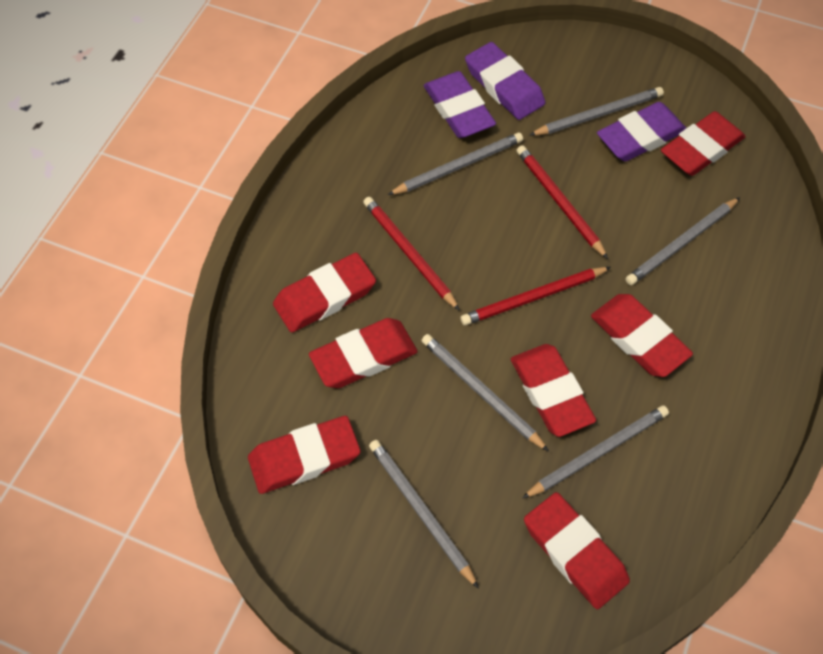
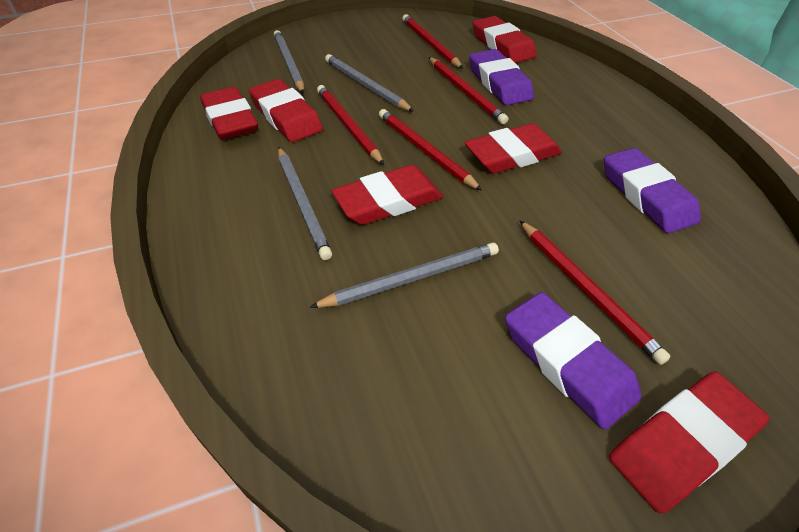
grey pencil: 6 -> 4
red eraser: 7 -> 6
red pencil: 3 -> 5

